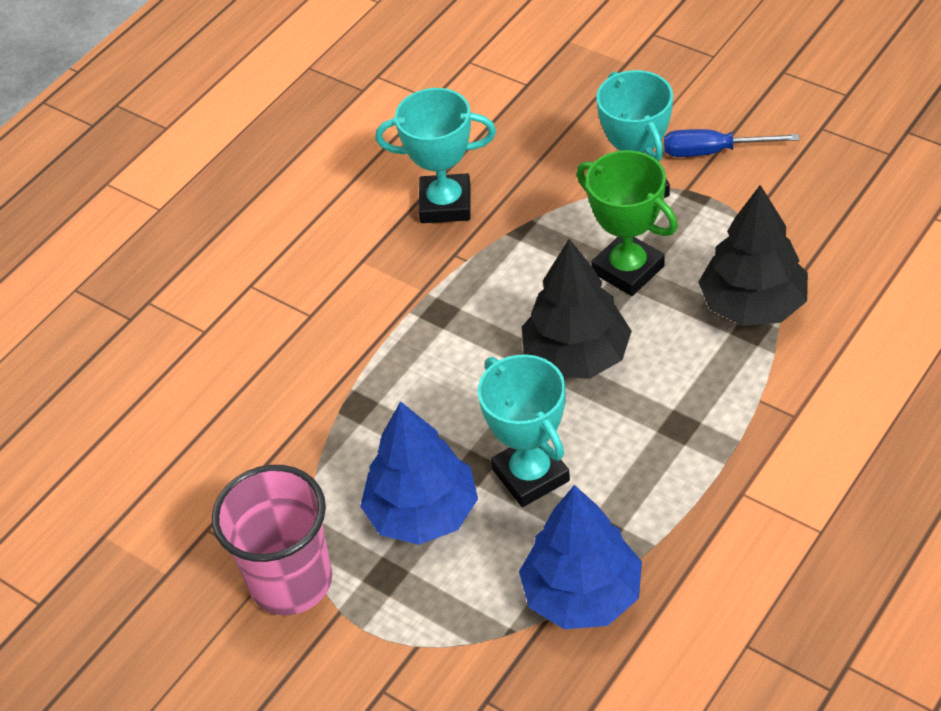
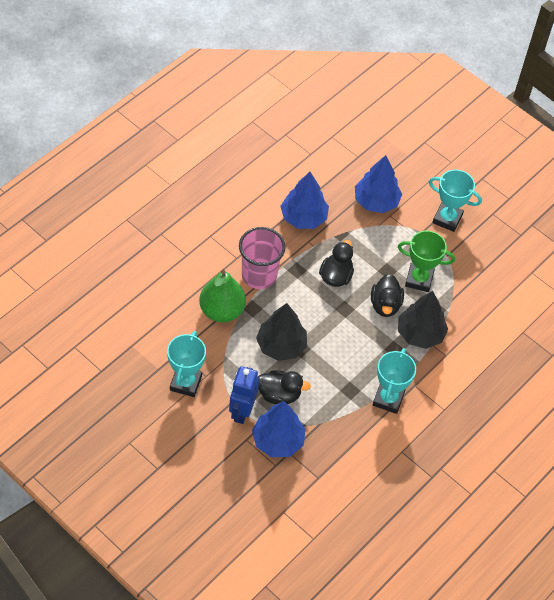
black duck: 0 -> 3
blue robot: 0 -> 1
blue screwdriver: 1 -> 0
blue tree: 2 -> 3
green pear: 0 -> 1

